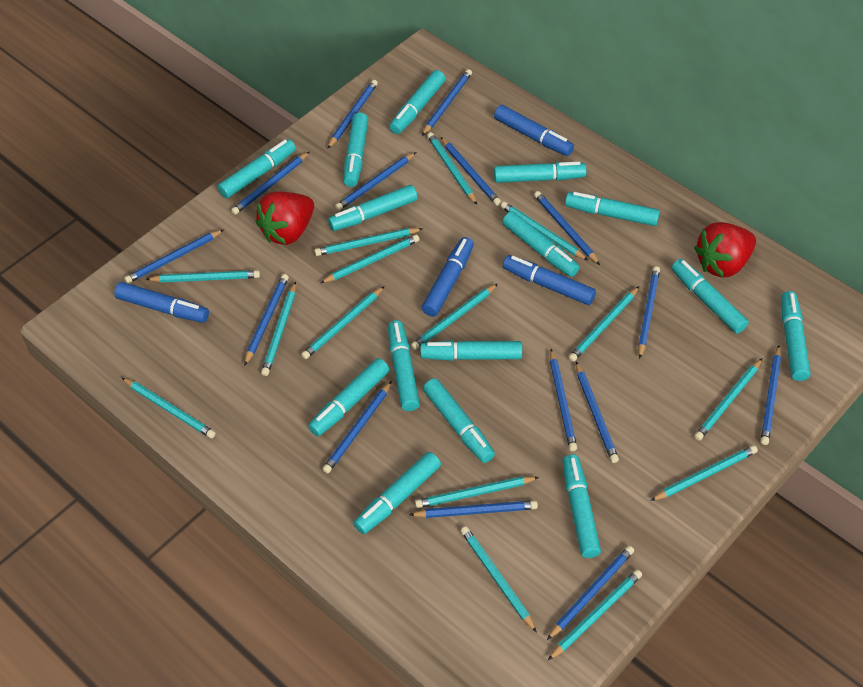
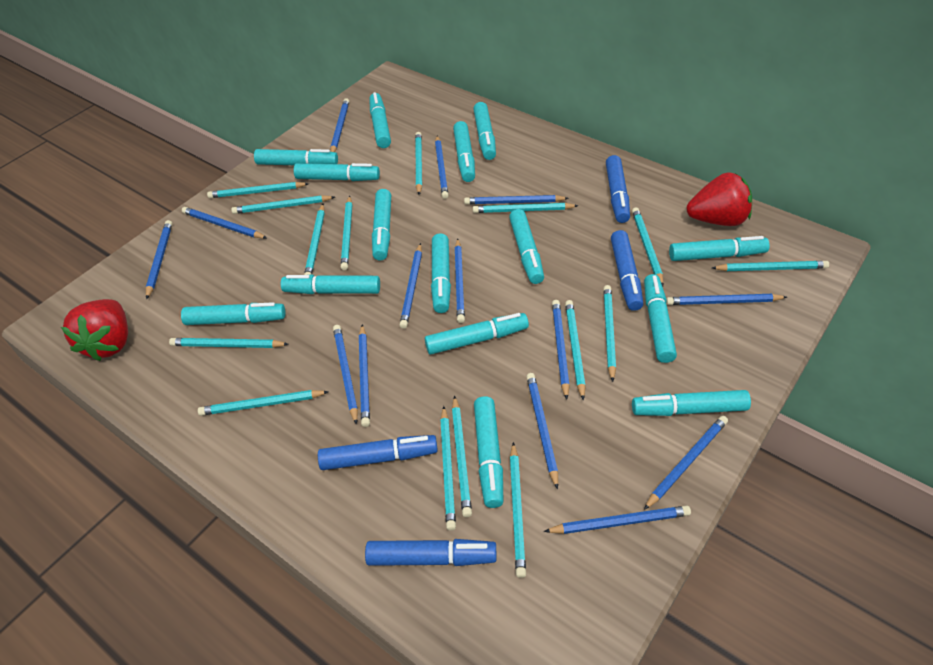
blue pencil: 15 -> 14

